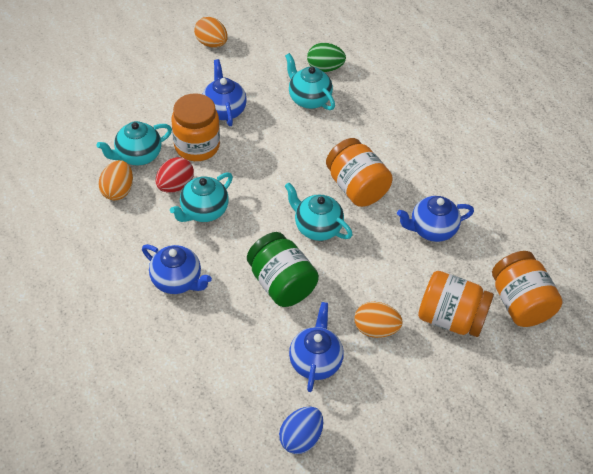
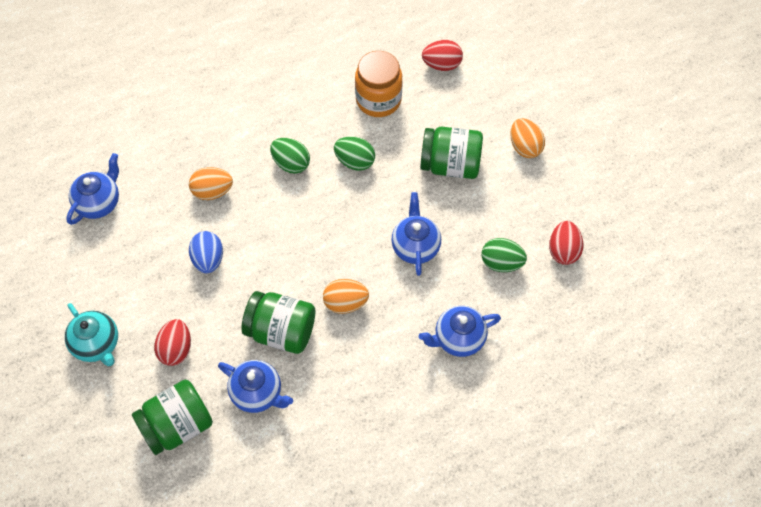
green egg: 1 -> 3
green jar: 1 -> 3
orange jar: 4 -> 1
red egg: 1 -> 3
turquoise teapot: 4 -> 1

